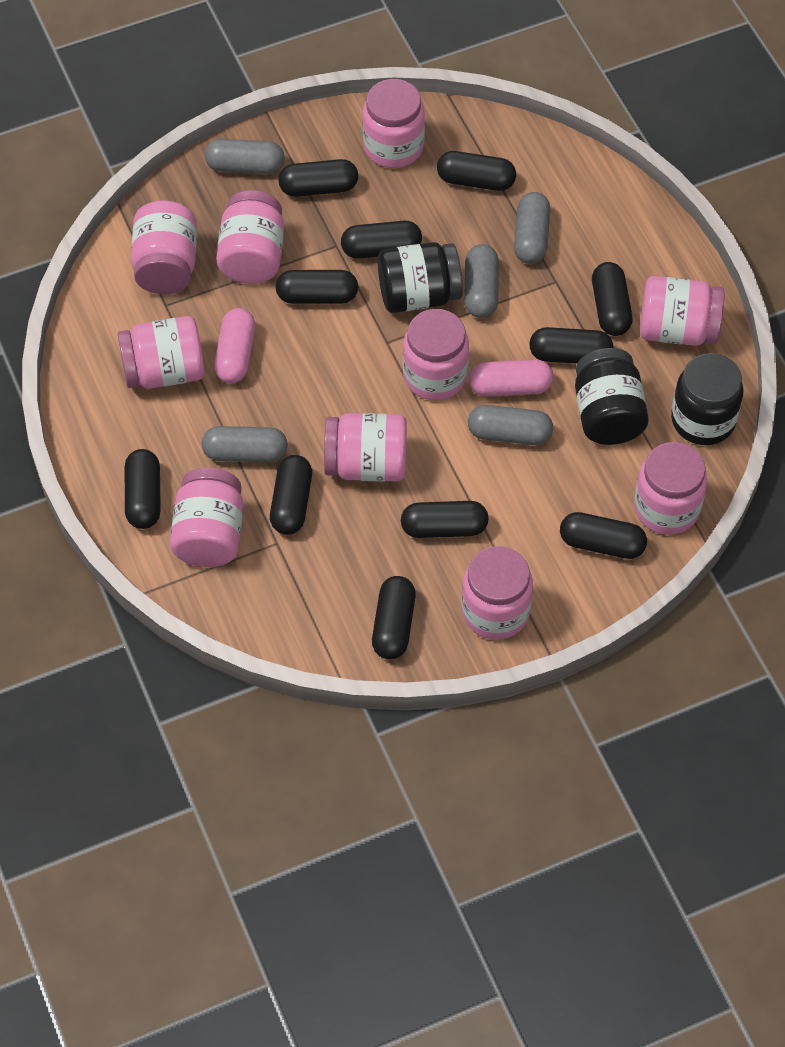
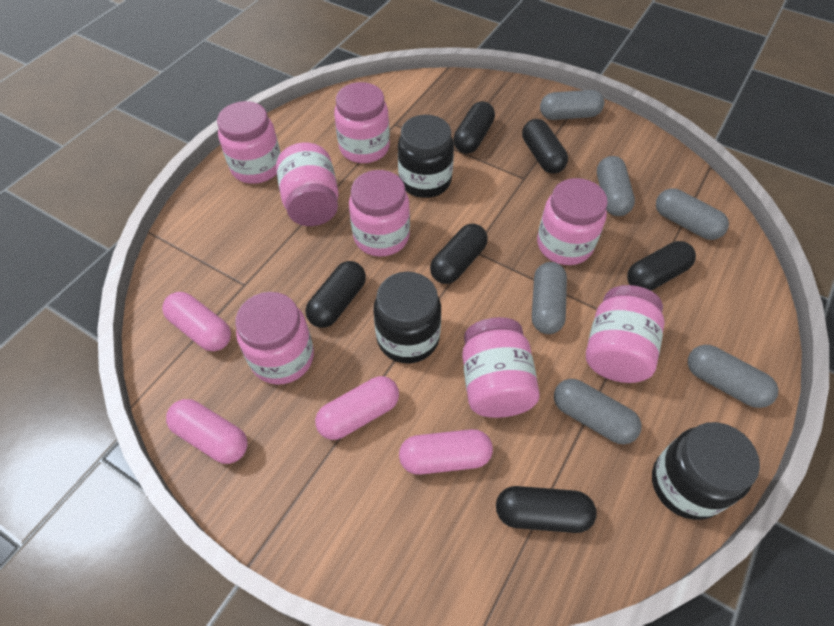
black capsule: 11 -> 6
grey capsule: 5 -> 6
pink capsule: 2 -> 4
pink jar: 10 -> 8

